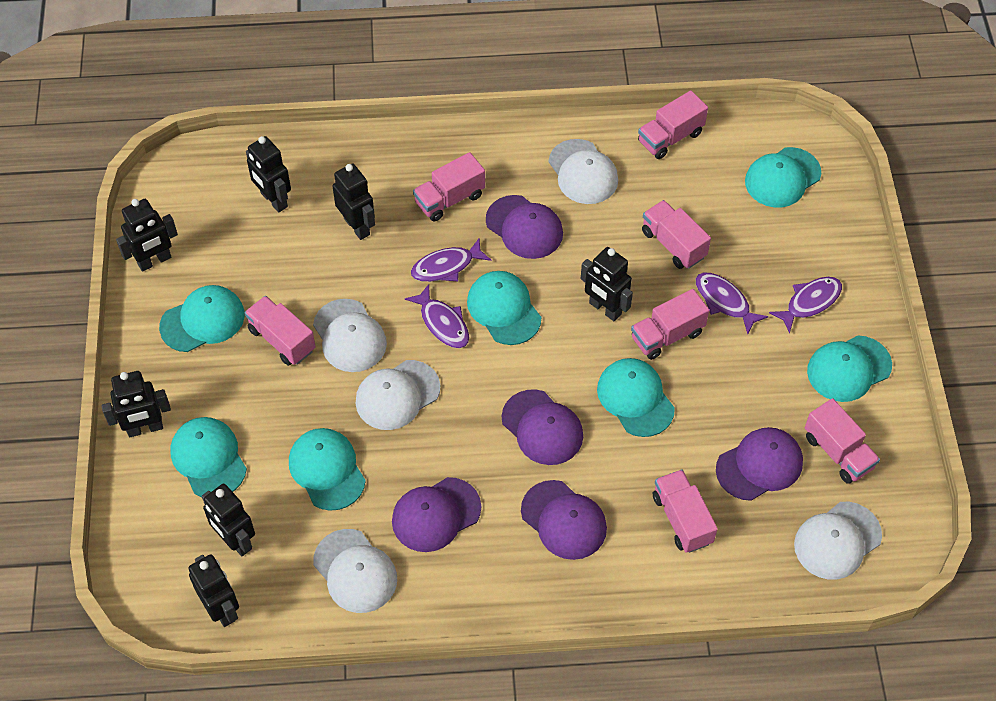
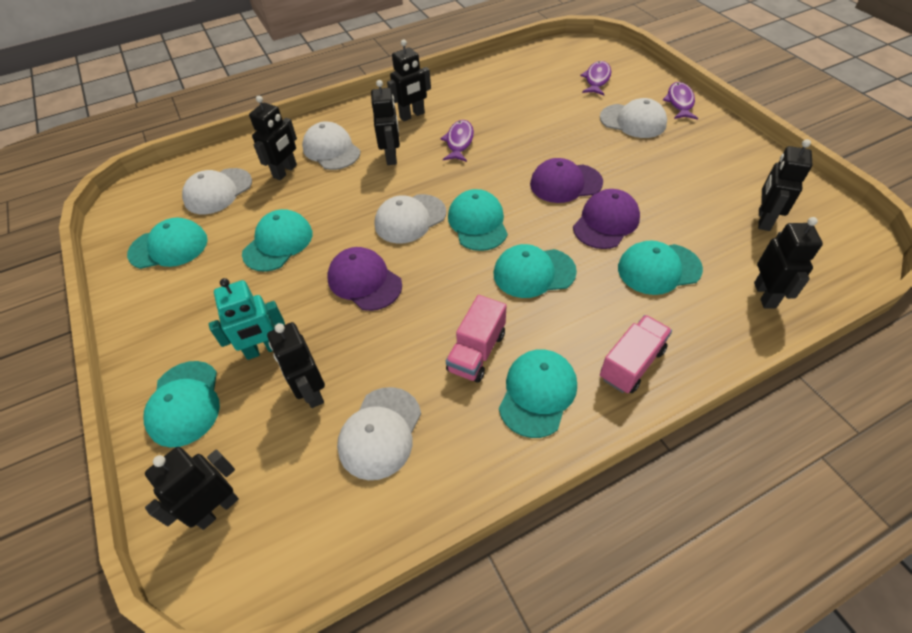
pink truck: 7 -> 2
purple cap: 5 -> 3
purple fish: 4 -> 3
turquoise robot: 0 -> 1

